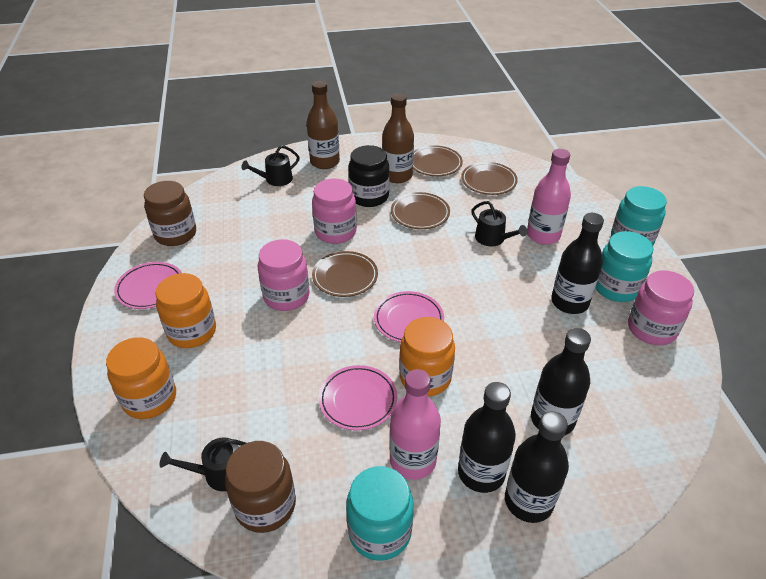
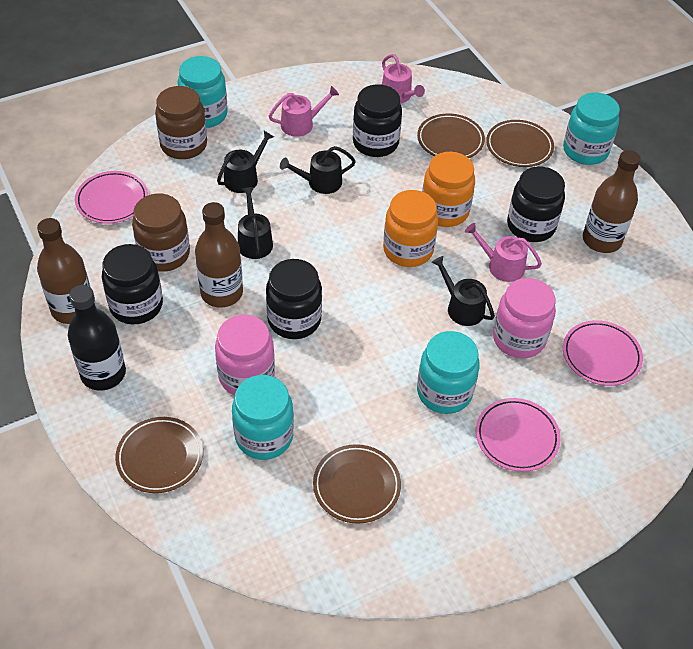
black bottle: 4 -> 1
black jar: 1 -> 4
black watering can: 3 -> 4
brown bottle: 2 -> 3
orange jar: 3 -> 2
pink bottle: 2 -> 0
pink jar: 3 -> 2
pink watering can: 0 -> 3
turquoise jar: 3 -> 4

